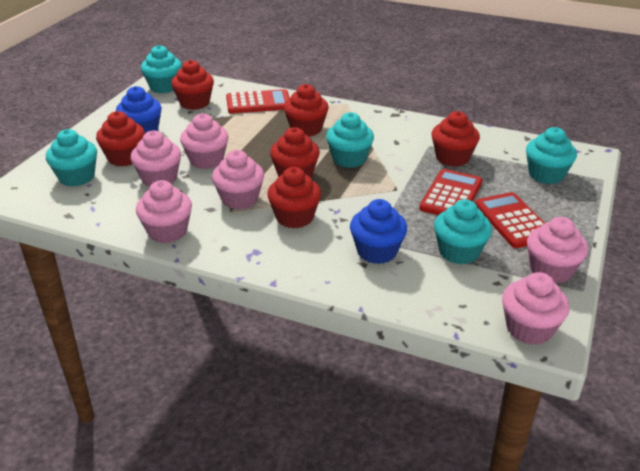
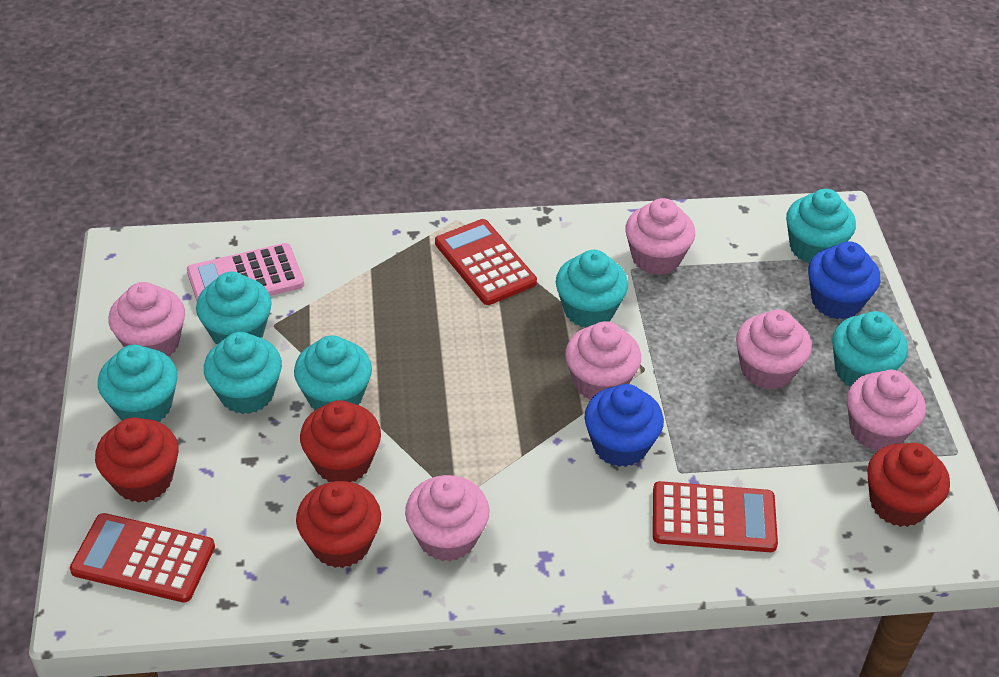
pink calculator: 0 -> 1
red cupcake: 6 -> 4
turquoise cupcake: 5 -> 7

